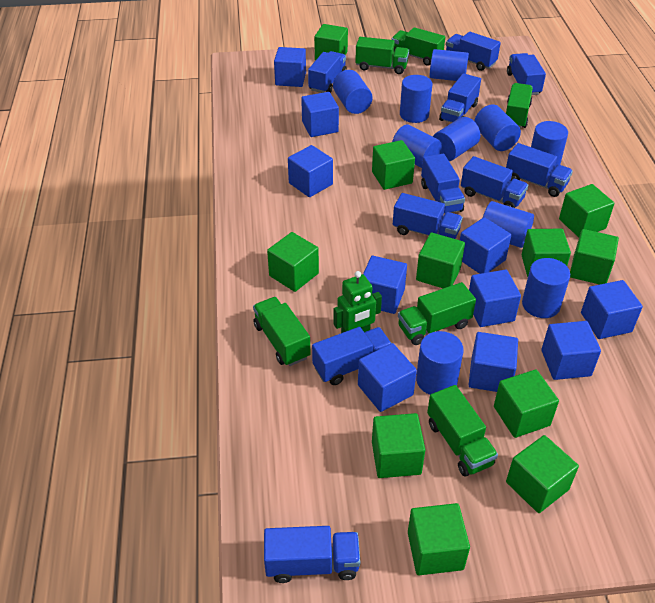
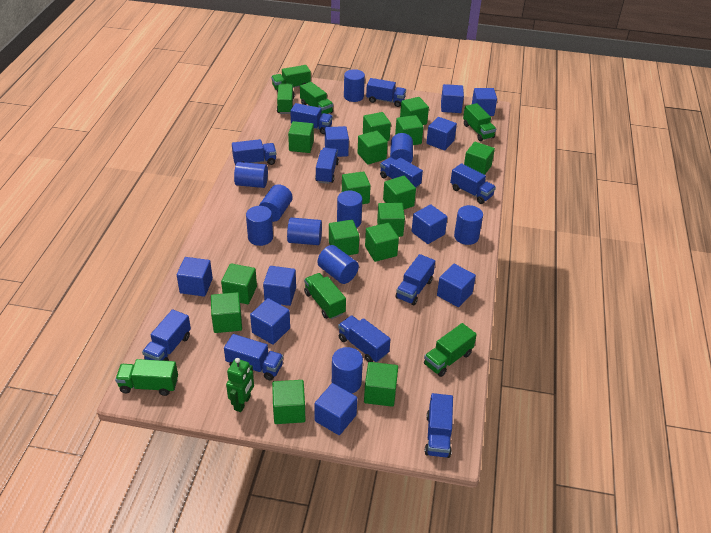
blue truck: 10 -> 11
green cube: 11 -> 15
green truck: 6 -> 7

